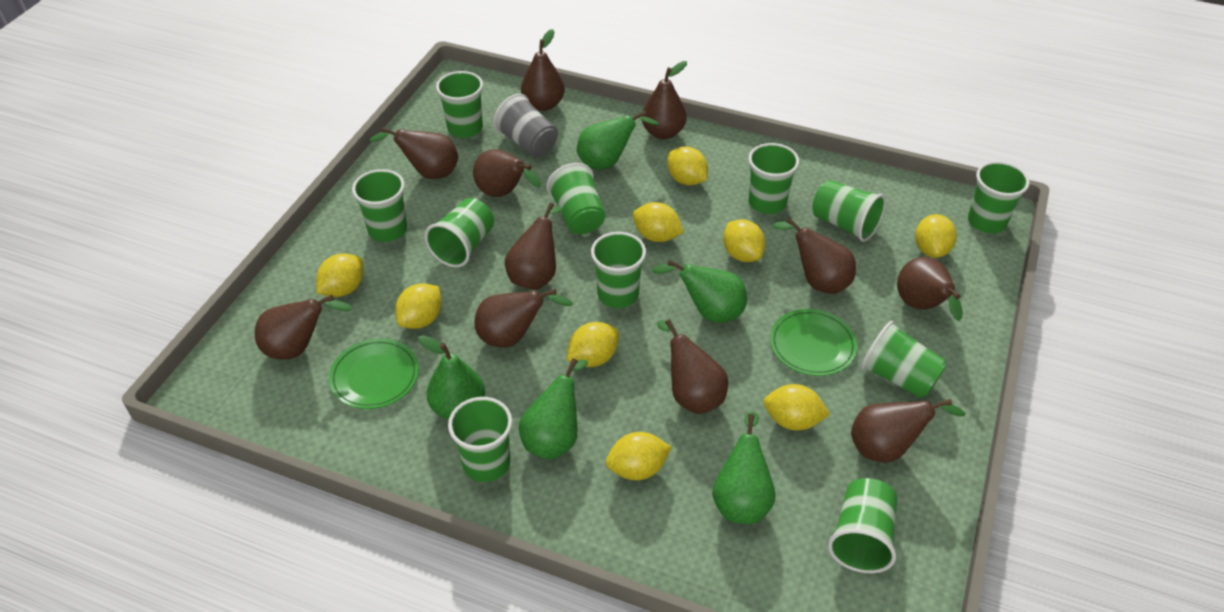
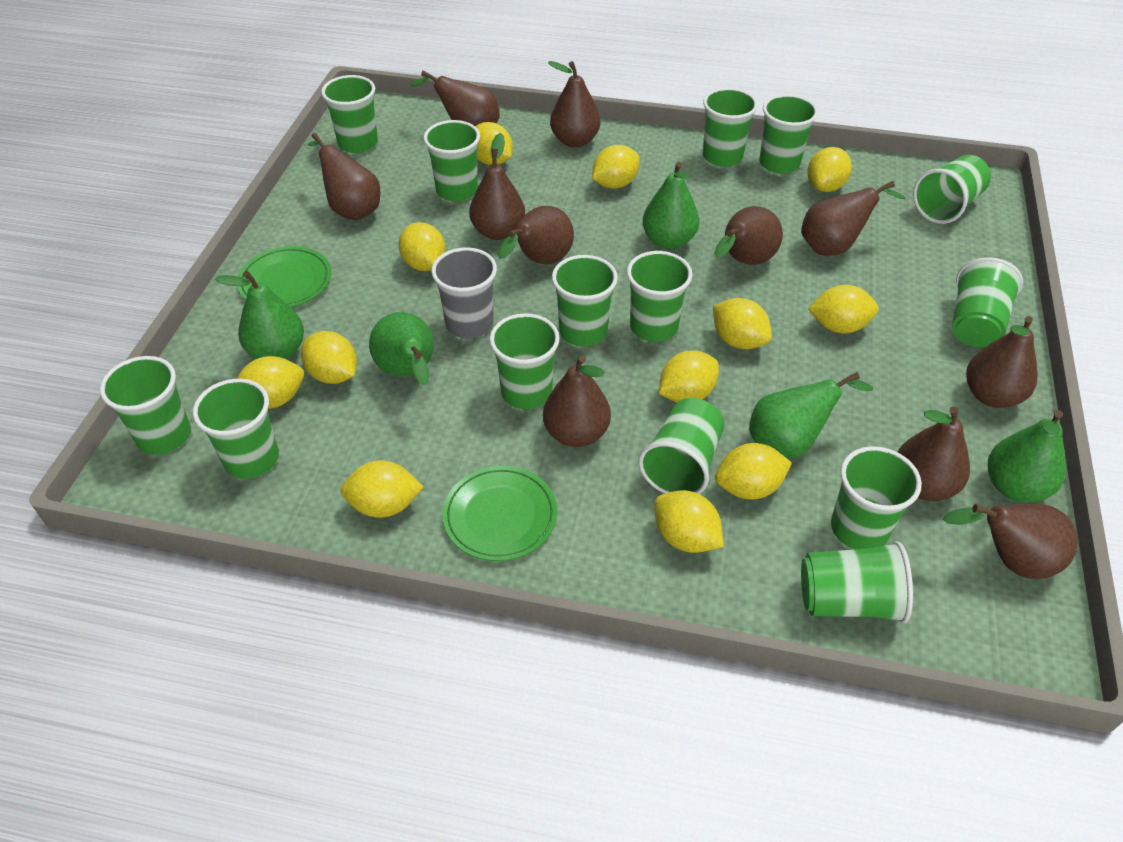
green cup: 11 -> 14
yellow lemon: 9 -> 12

